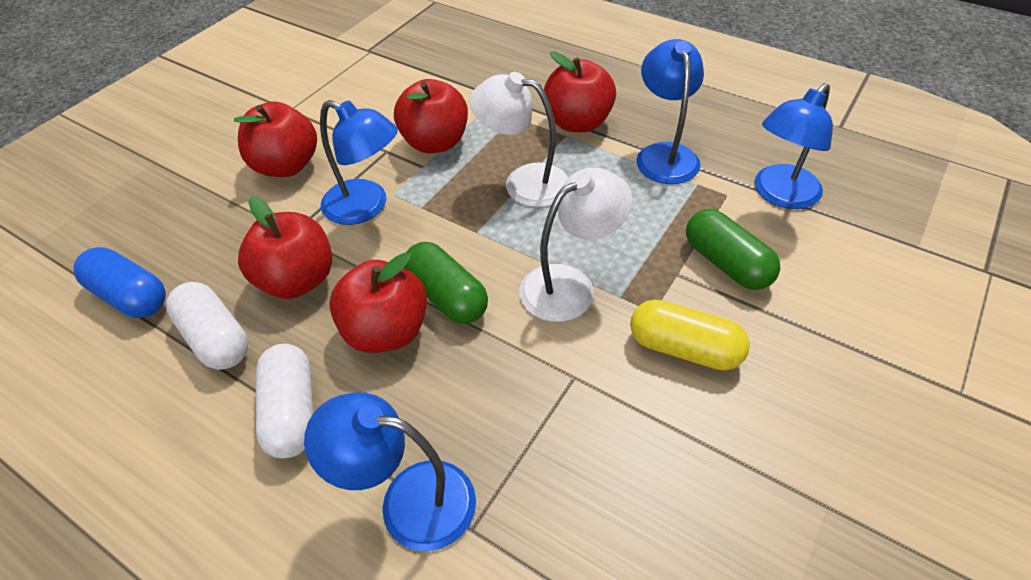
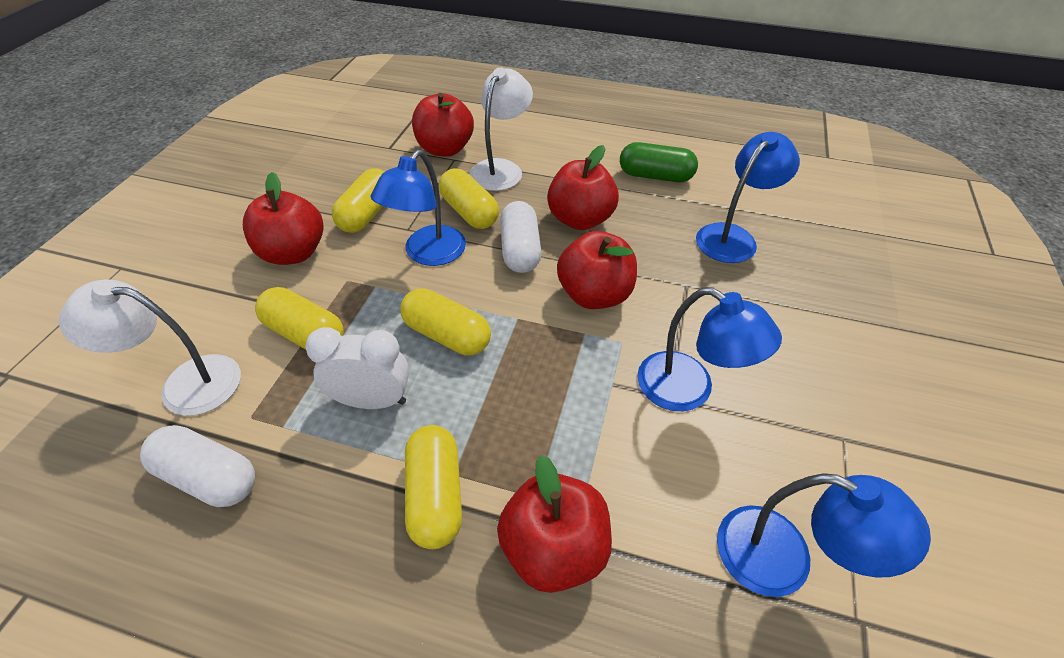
blue capsule: 1 -> 0
green capsule: 2 -> 1
white clock: 0 -> 1
yellow capsule: 1 -> 5

